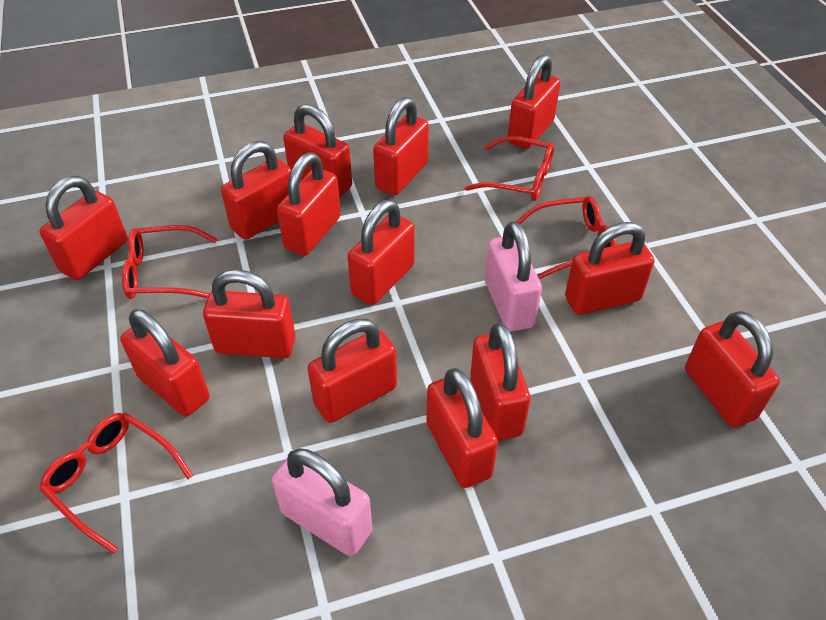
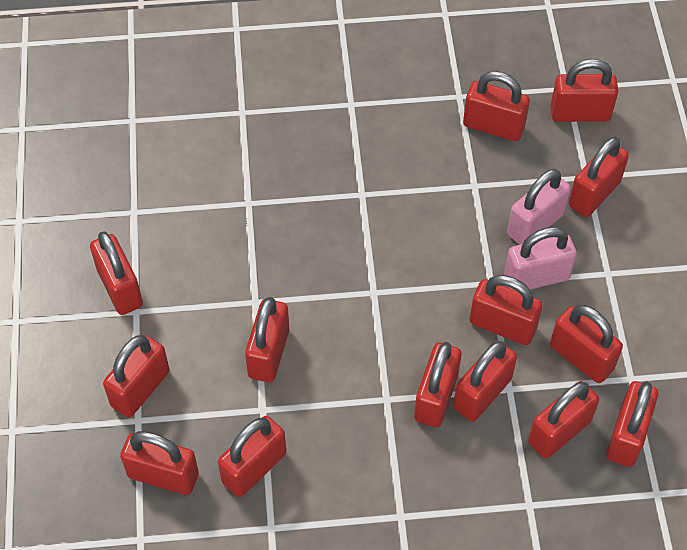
red glasses: 4 -> 0

